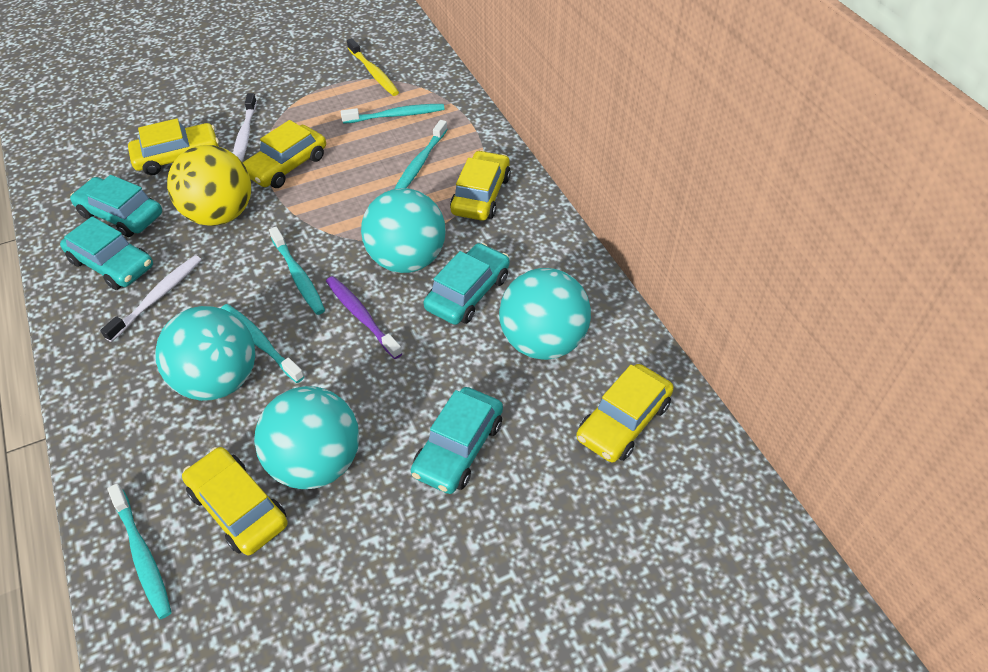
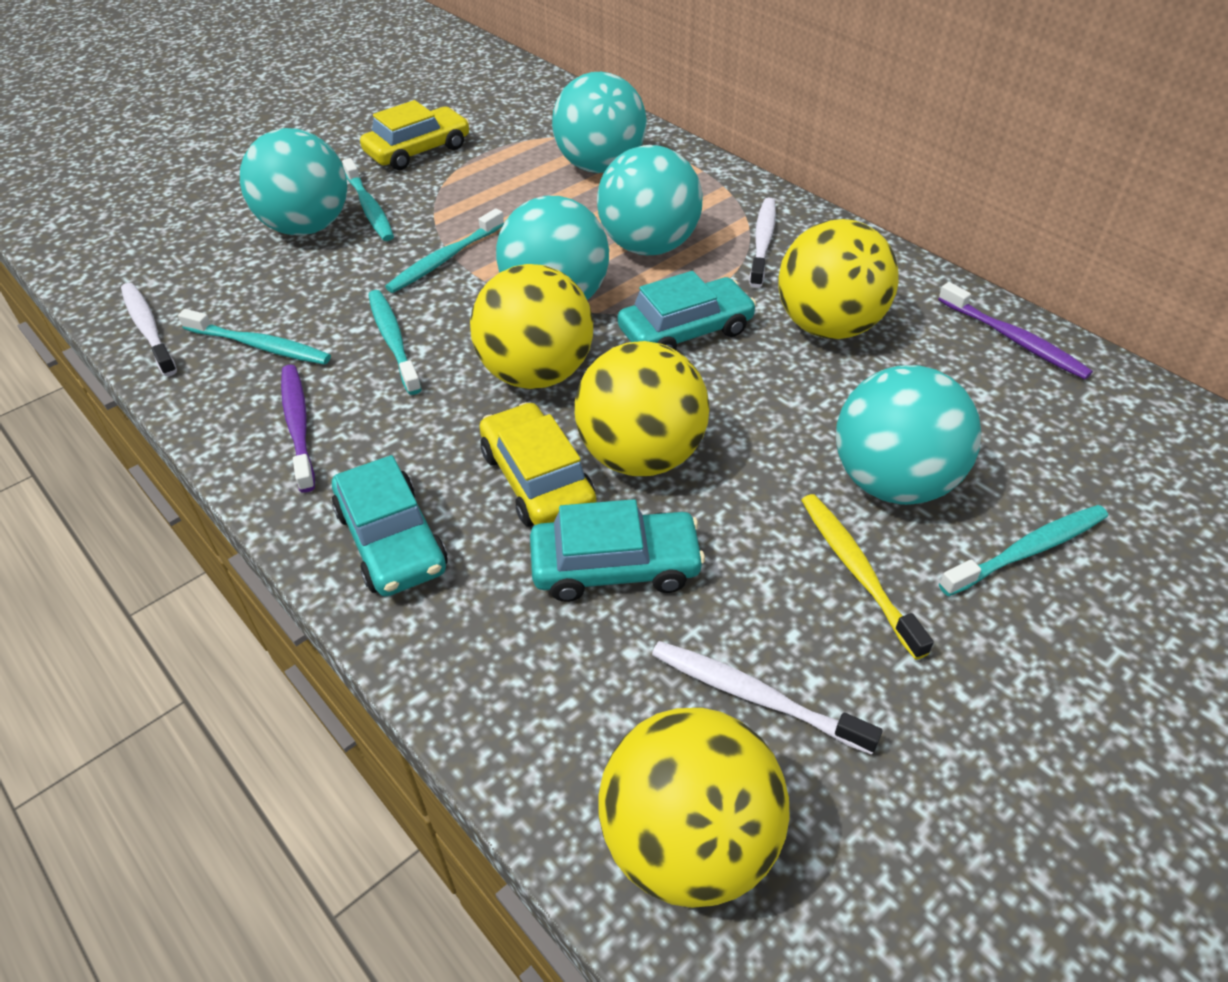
purple toothbrush: 1 -> 2
turquoise ball: 4 -> 5
turquoise car: 4 -> 3
white toothbrush: 2 -> 3
yellow ball: 1 -> 4
yellow car: 5 -> 2

